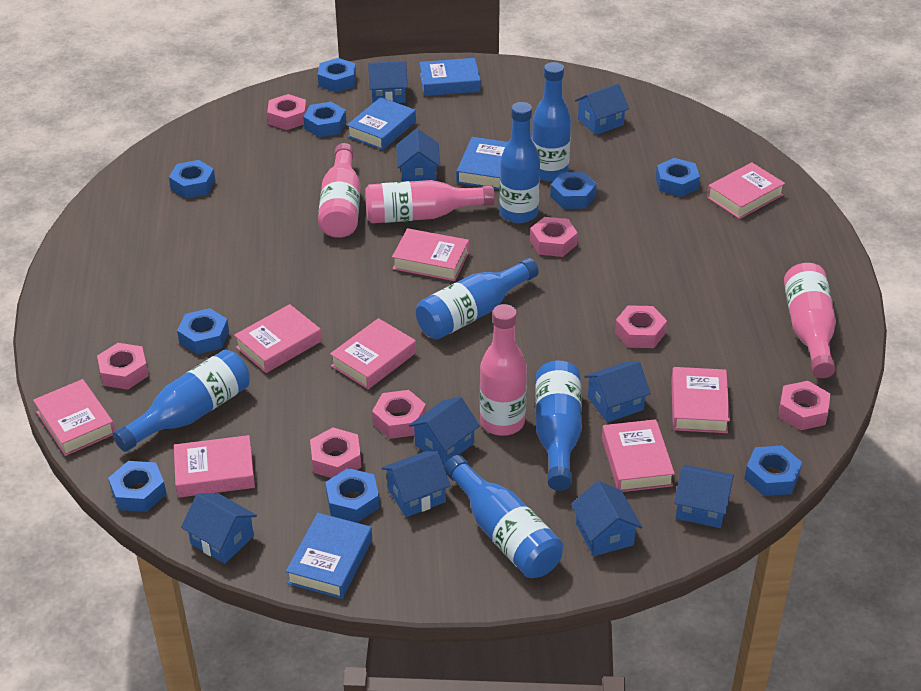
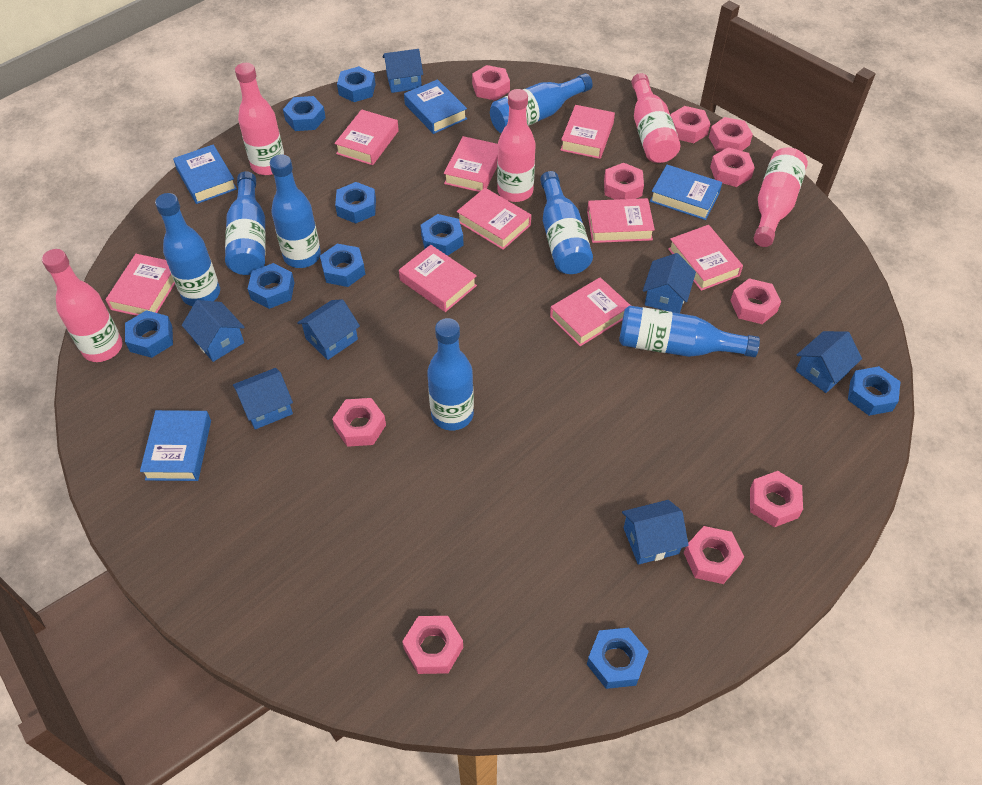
blue bottle: 6 -> 7
blue house: 9 -> 7
pink book: 8 -> 9
pink bottle: 4 -> 5
pink nut: 7 -> 10

